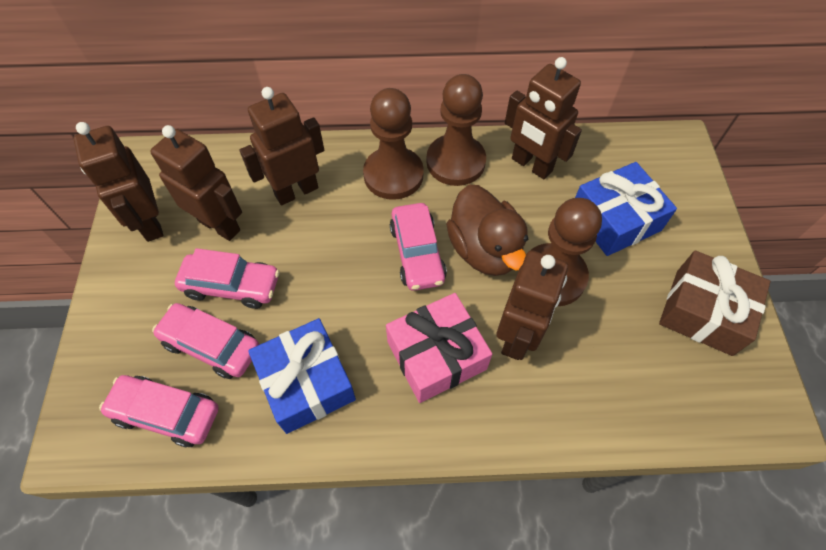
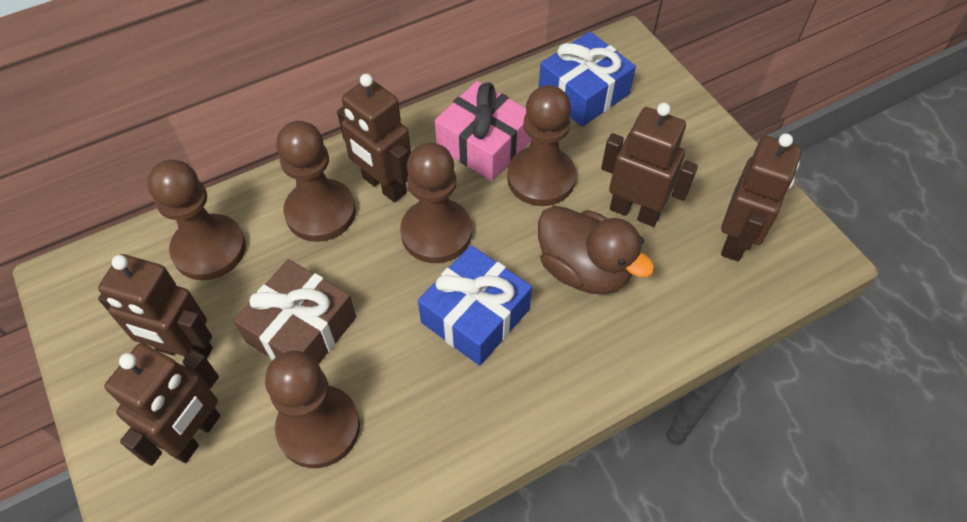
brown pawn: 3 -> 5
pink car: 4 -> 0

